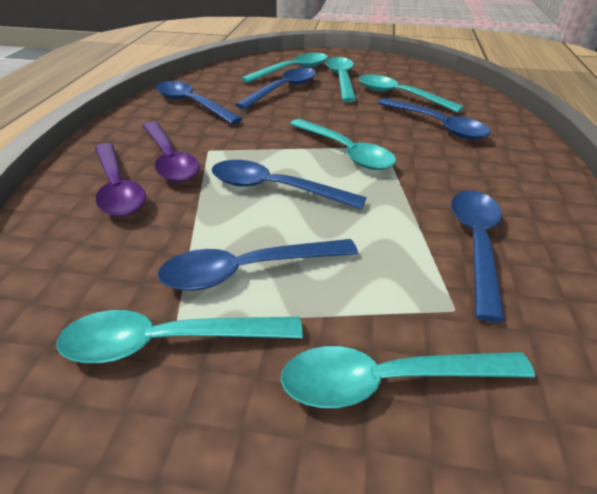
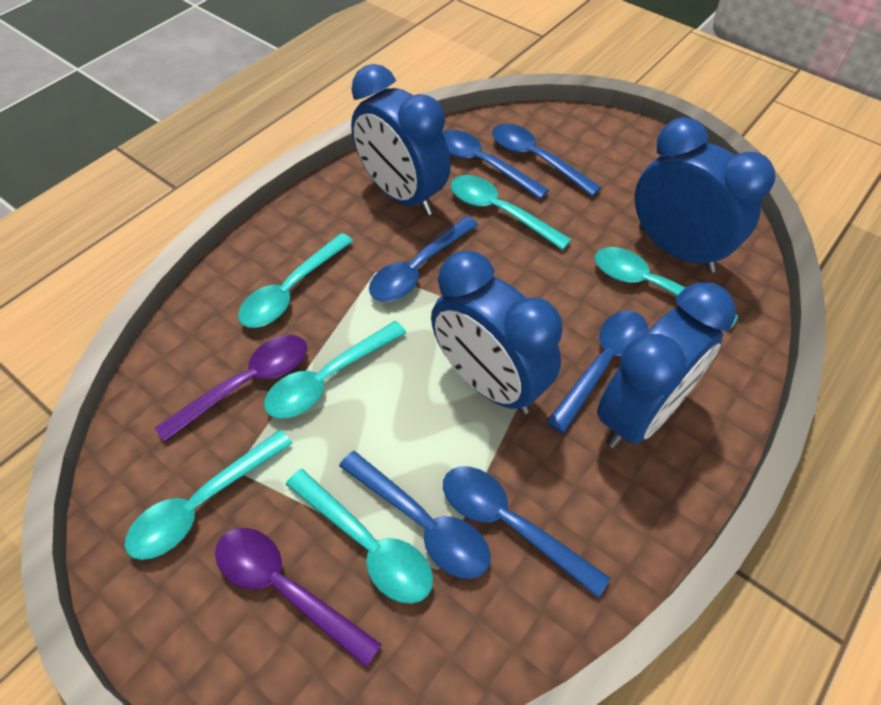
blue clock: 0 -> 4

